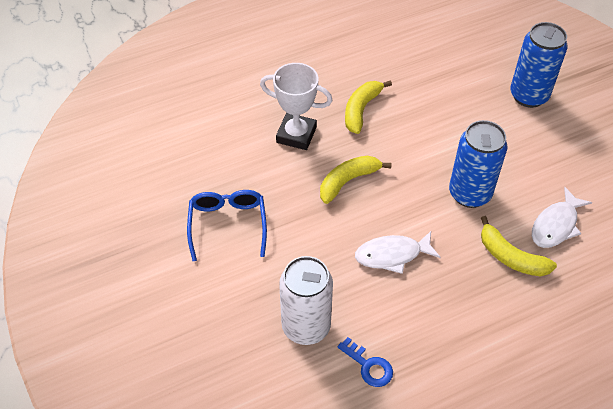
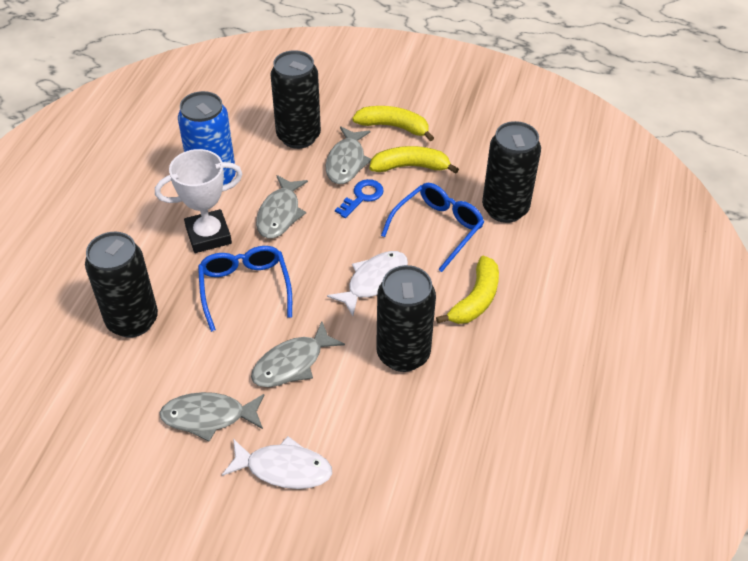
black can: 0 -> 4
blue can: 2 -> 1
blue glasses: 1 -> 2
grey fish: 0 -> 4
white can: 1 -> 0

